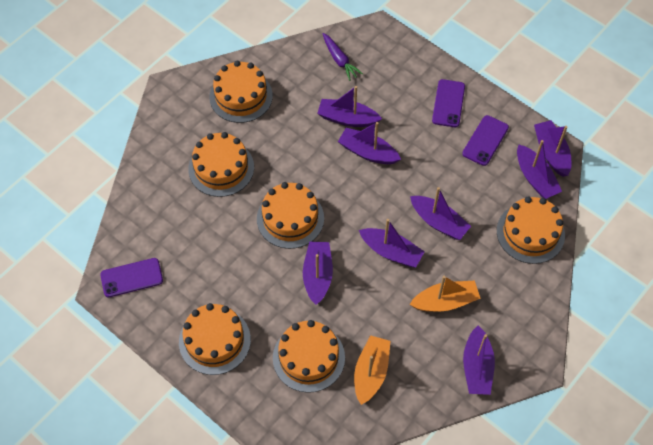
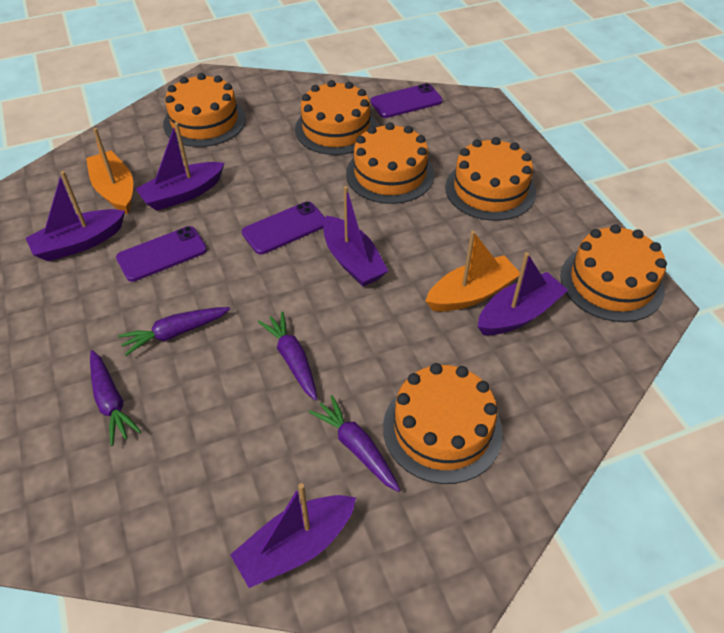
purple boat: 8 -> 5
purple carrot: 1 -> 4

